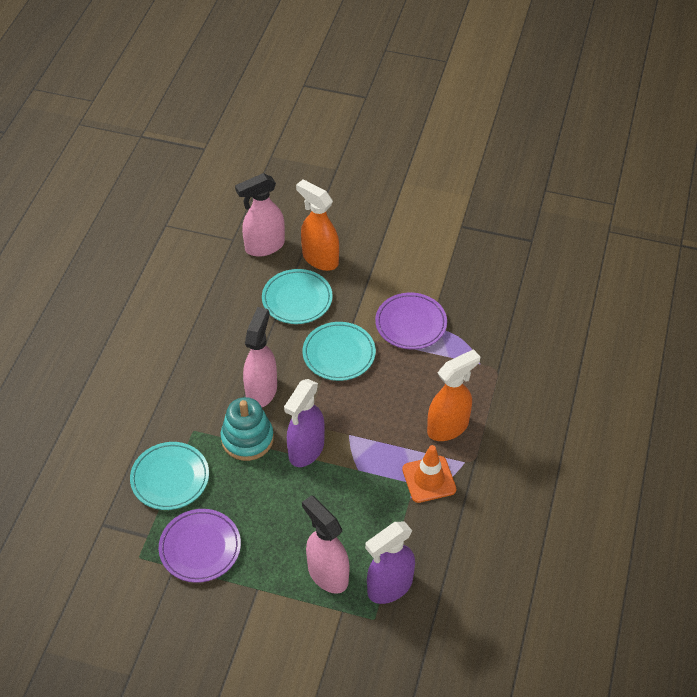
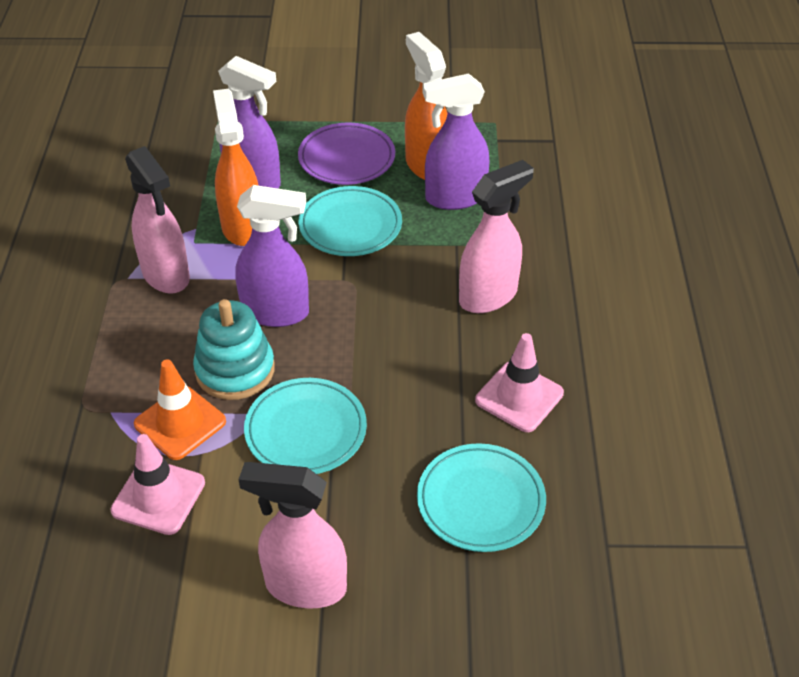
pink traffic cone: 0 -> 2
purple plate: 2 -> 1
purple spray bottle: 2 -> 3

